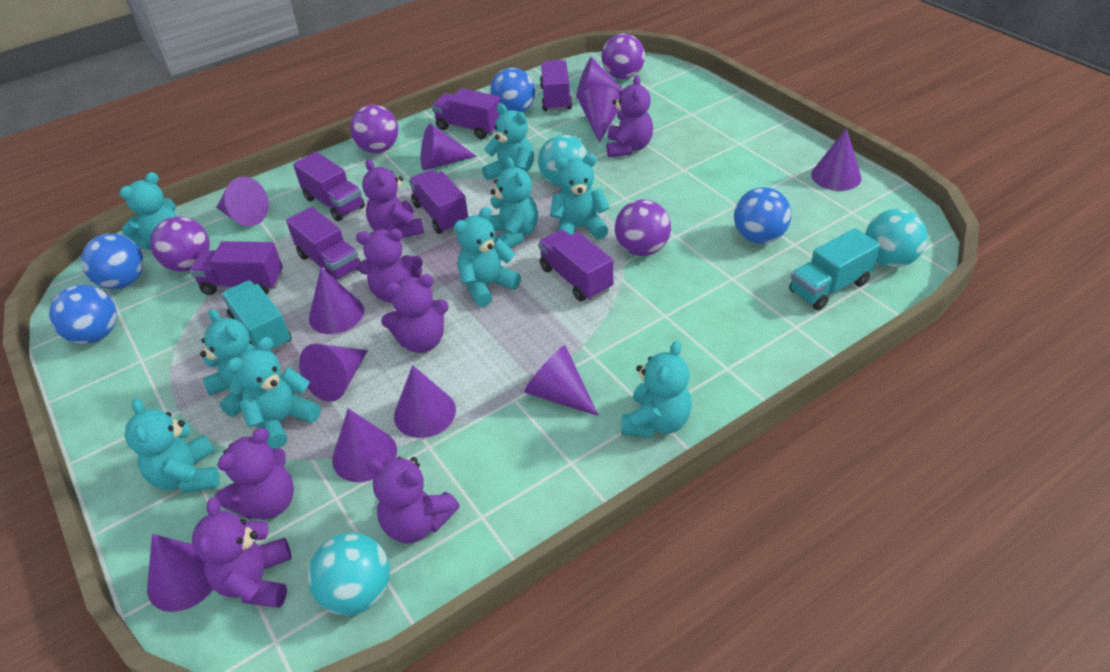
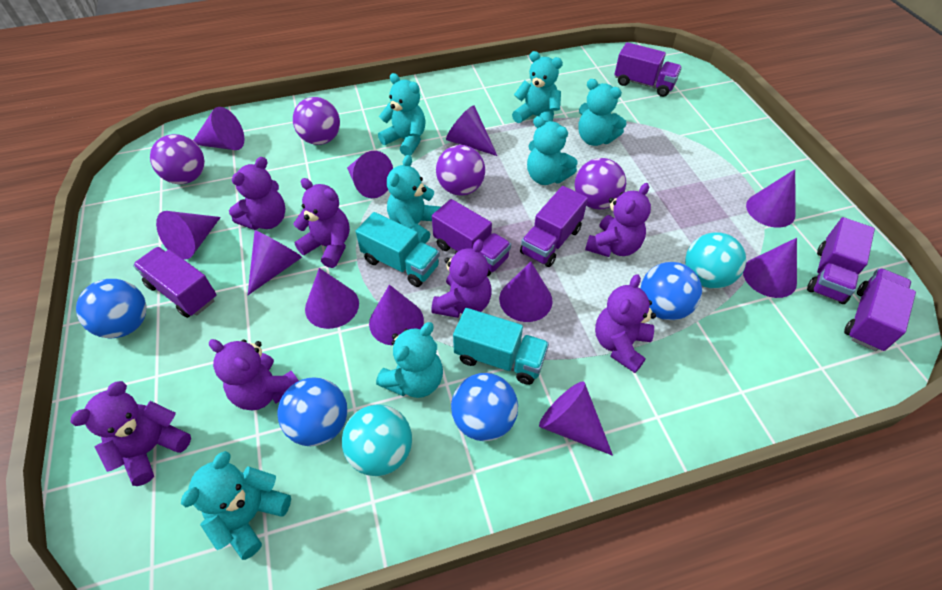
purple truck: 7 -> 6
turquoise ball: 3 -> 2
turquoise teddy bear: 9 -> 7

